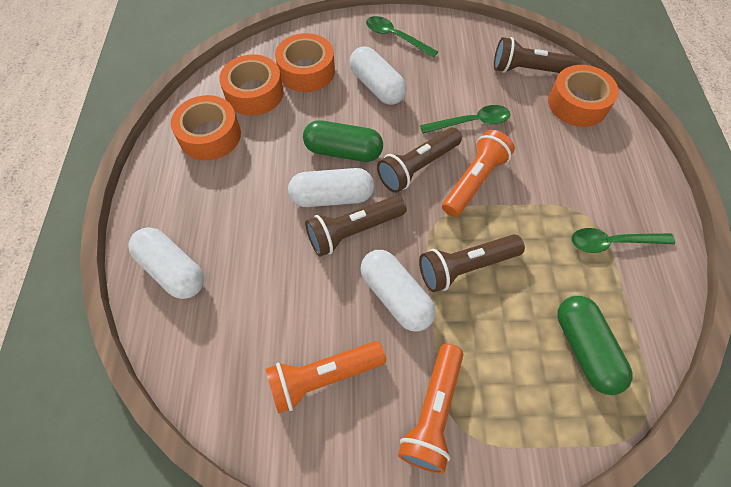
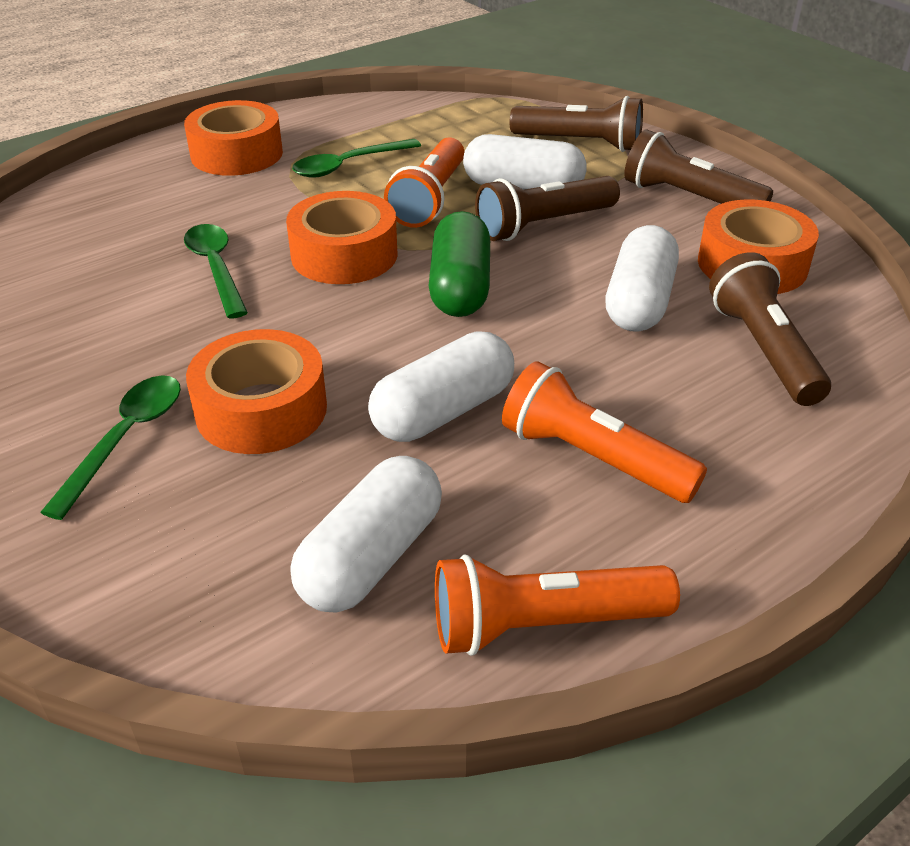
green capsule: 2 -> 1

